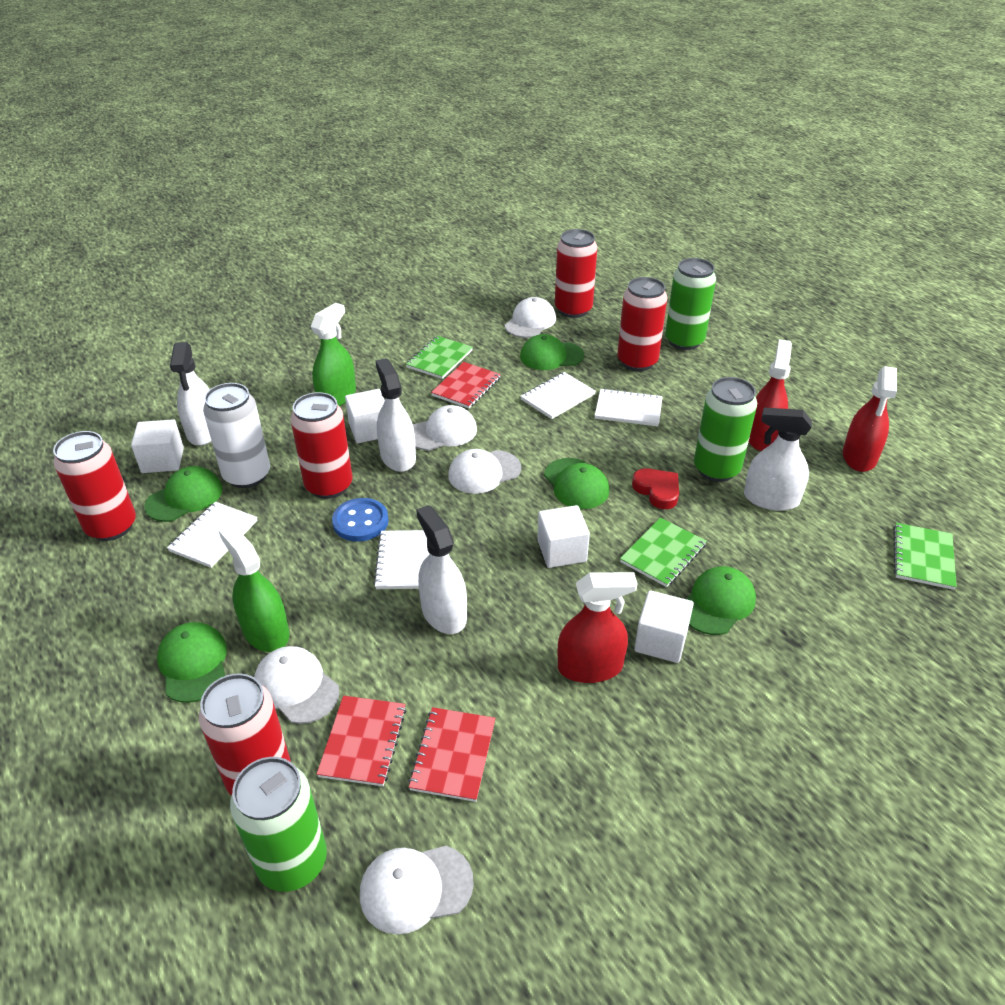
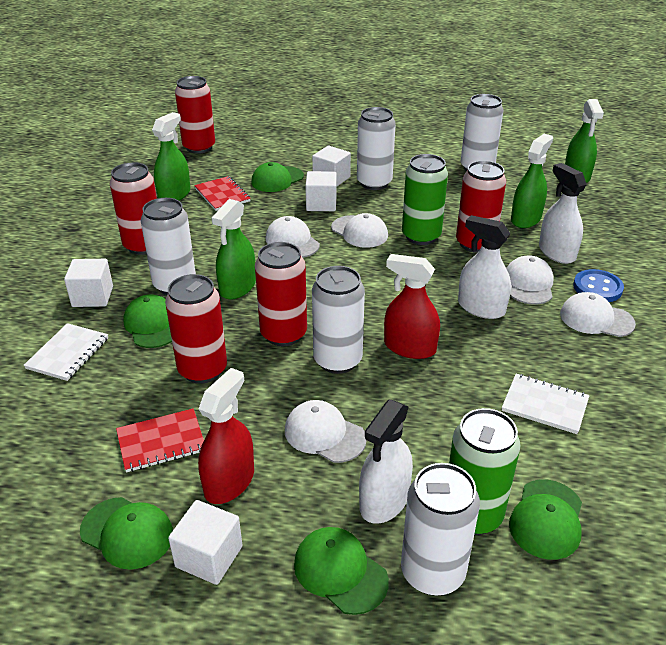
green can: 3 -> 2
green notebook: 3 -> 0
green spray bottle: 2 -> 4
red heart: 1 -> 0
red notebook: 3 -> 2
red spray bottle: 3 -> 2
white can: 1 -> 5
white notebook: 4 -> 2
white spray bottle: 4 -> 3

